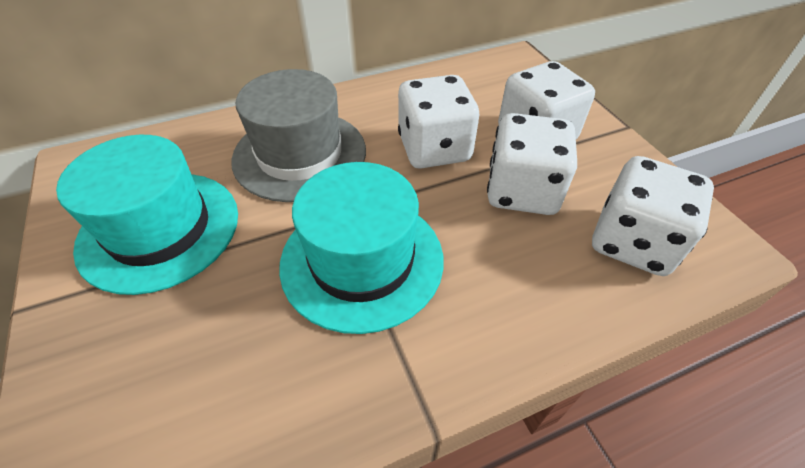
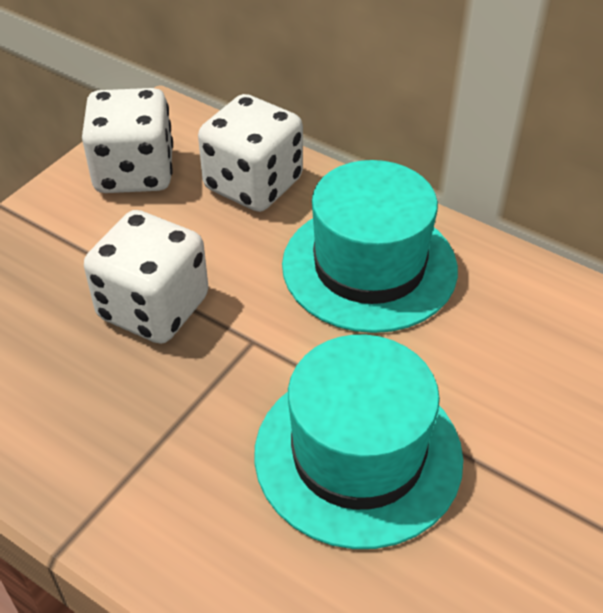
grey hat: 1 -> 0
white dice: 4 -> 3

